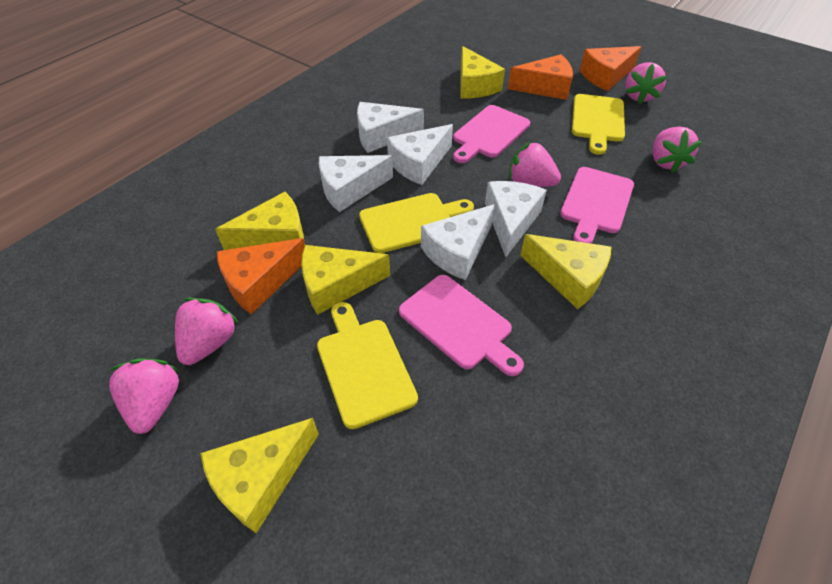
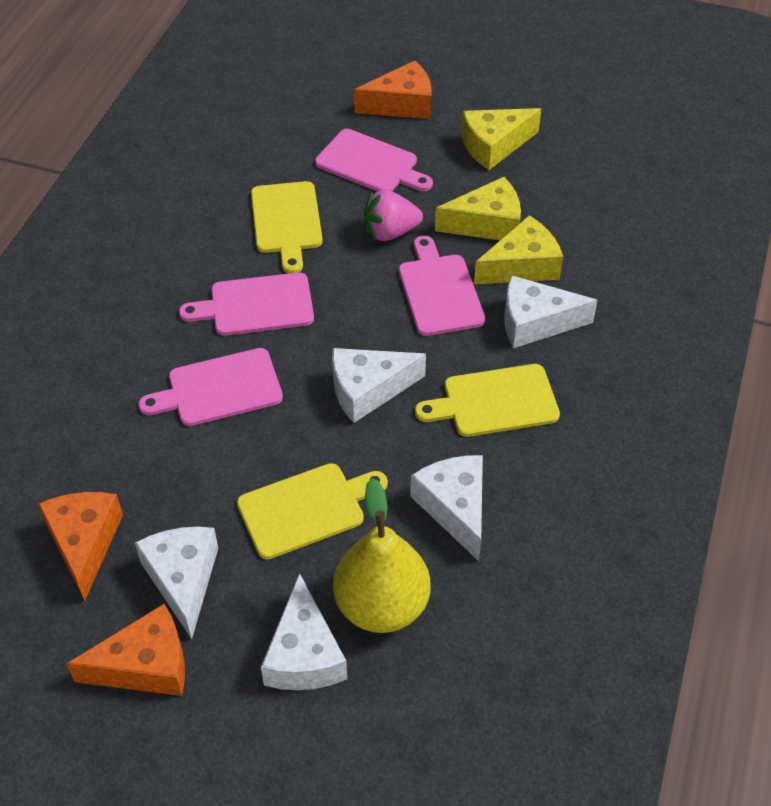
pink cutting board: 3 -> 4
pink strawberry: 5 -> 1
yellow cheese: 5 -> 3
yellow pear: 0 -> 1

